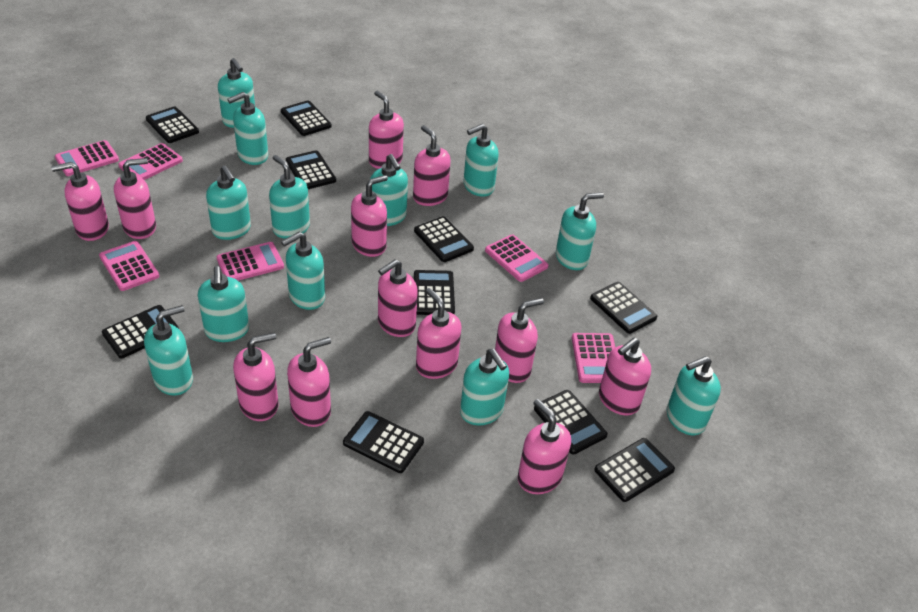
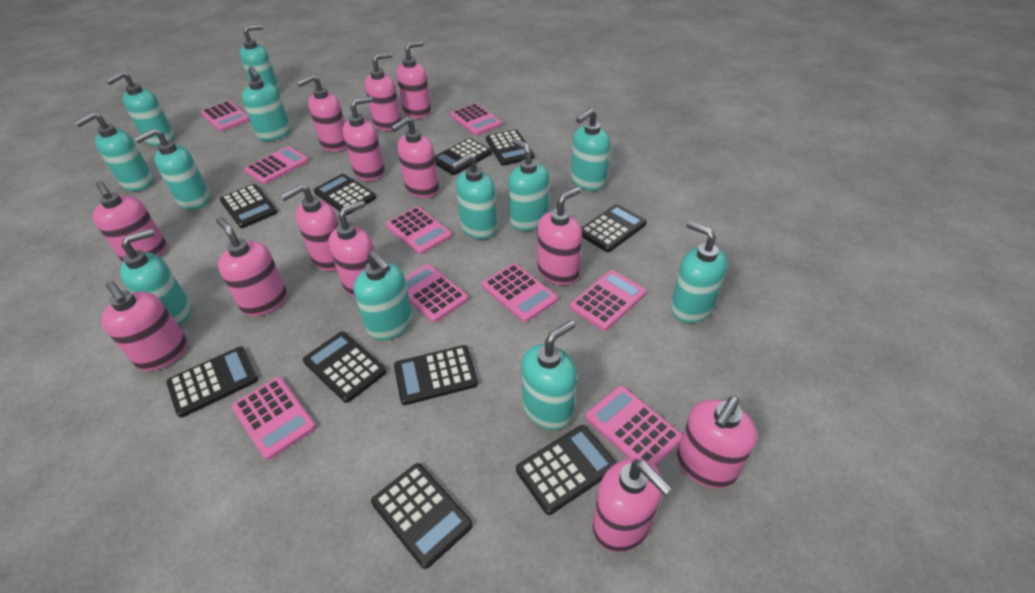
pink calculator: 6 -> 9
pink soap dispenser: 12 -> 13

